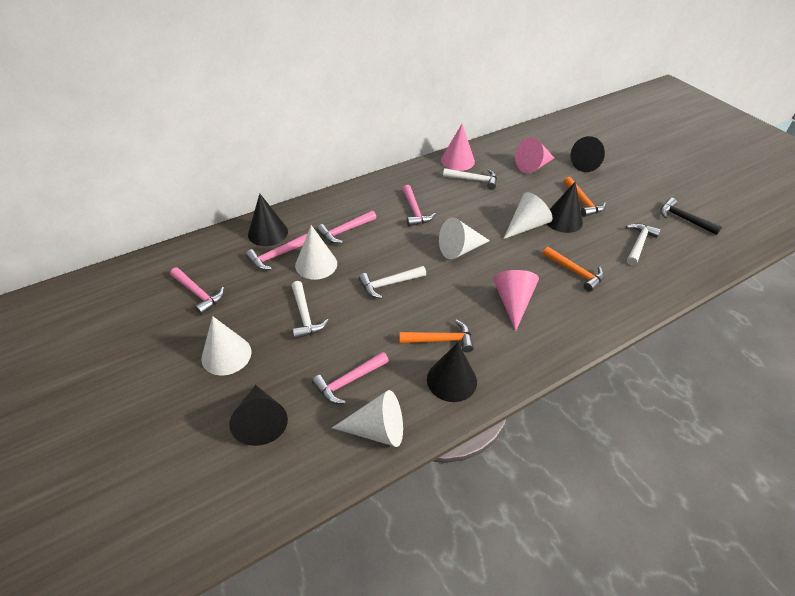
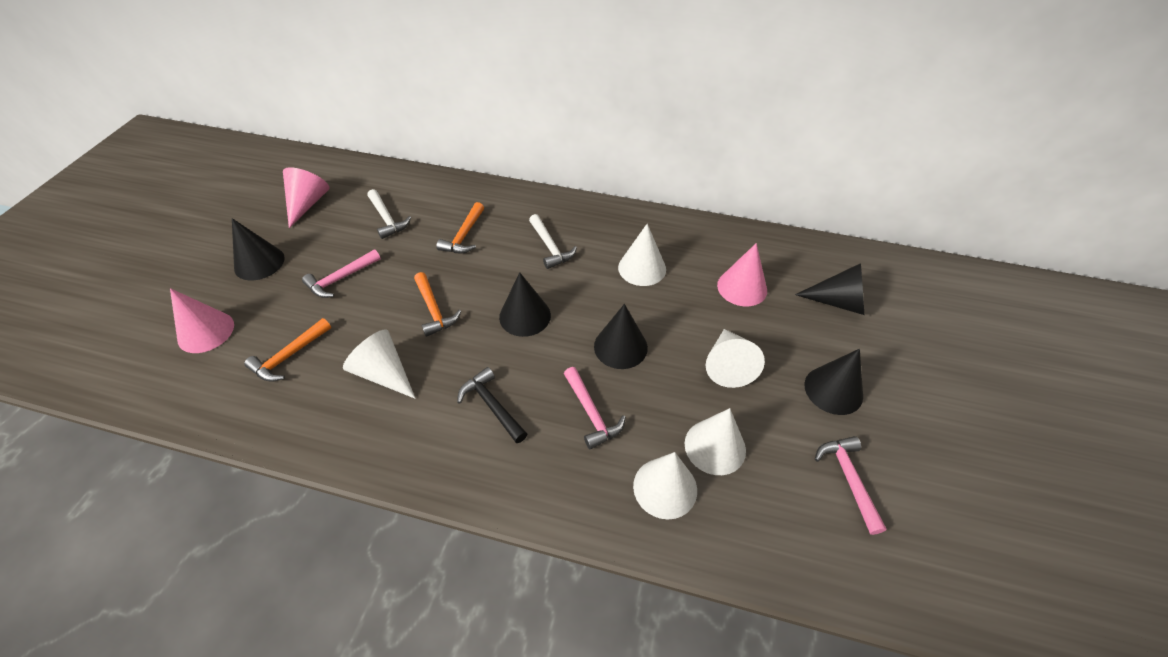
pink hammer: 5 -> 3
white hammer: 4 -> 2

